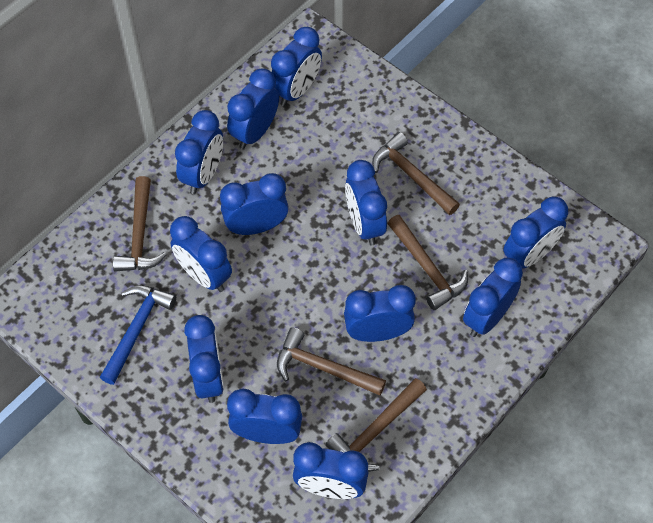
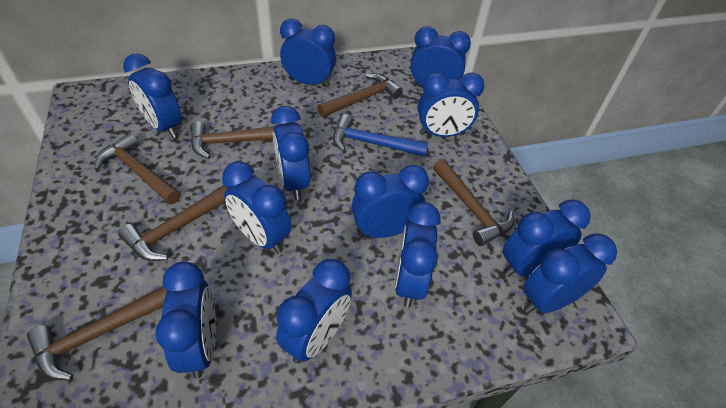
brown hammer: 5 -> 6

